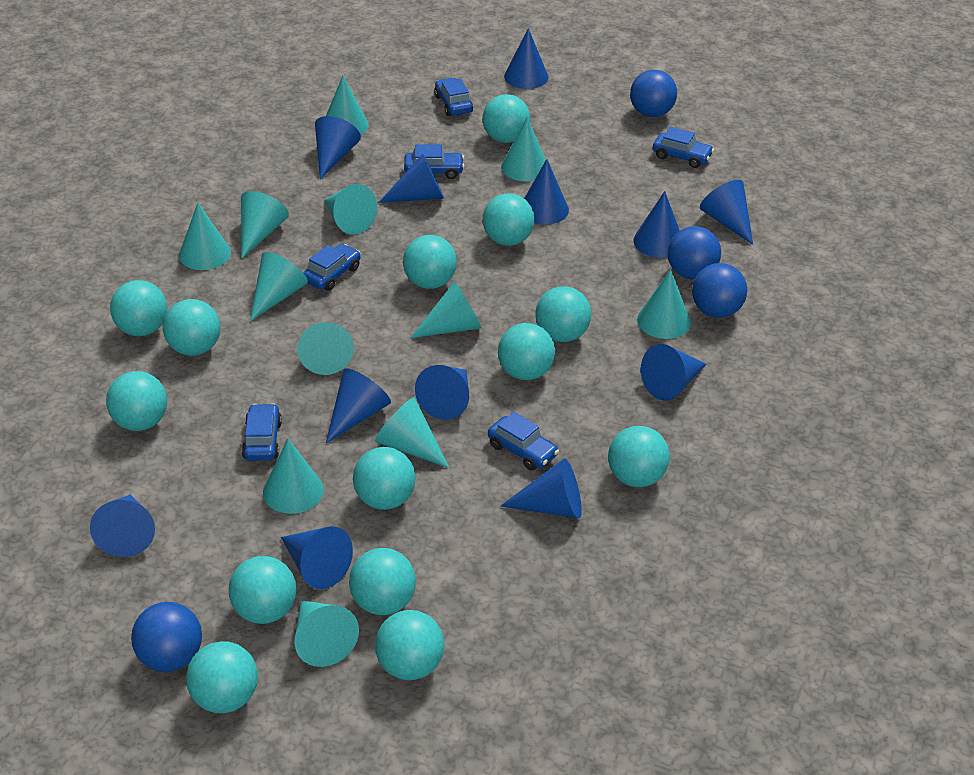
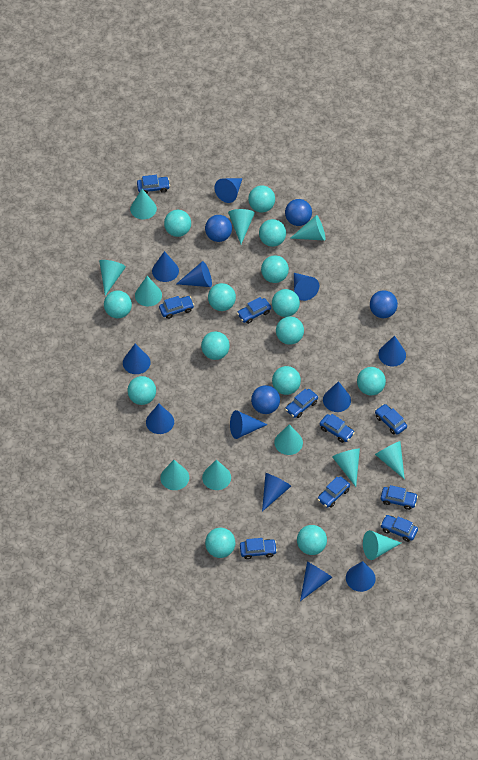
blue car: 6 -> 10
turquoise cone: 12 -> 11

